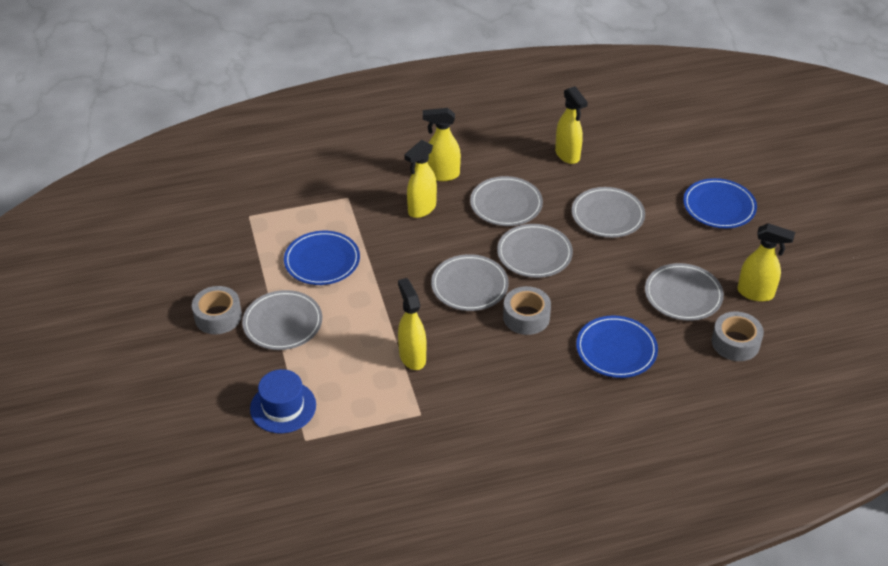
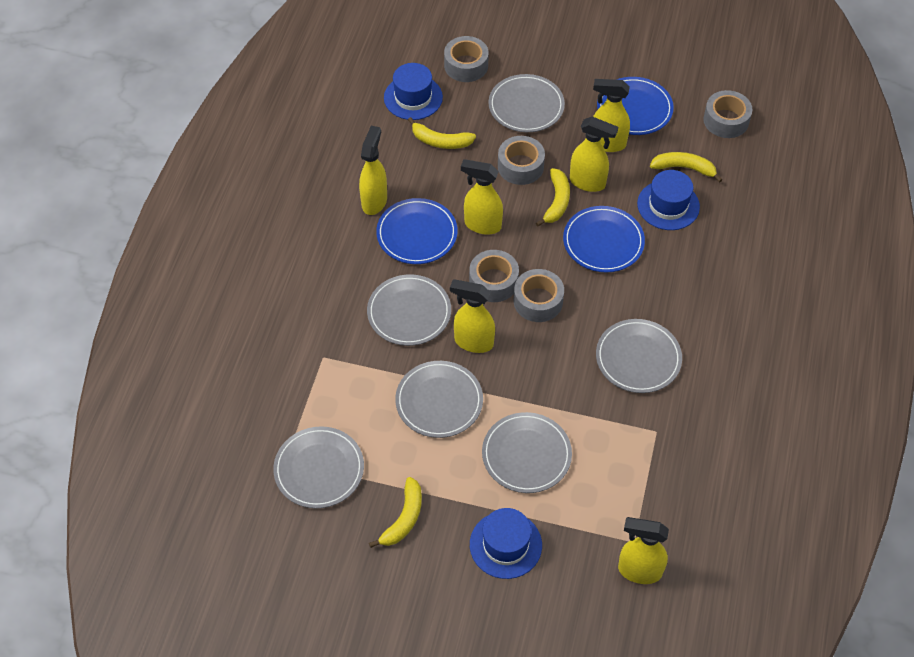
blue hat: 1 -> 3
grey tape: 3 -> 5
yellow banana: 0 -> 4
yellow spray bottle: 5 -> 6

